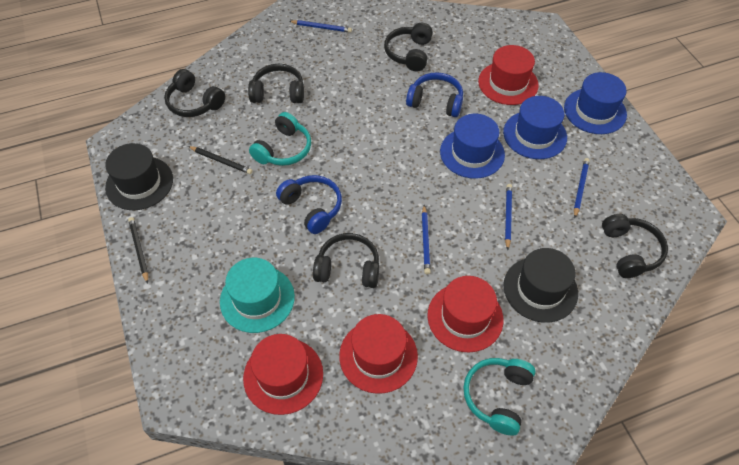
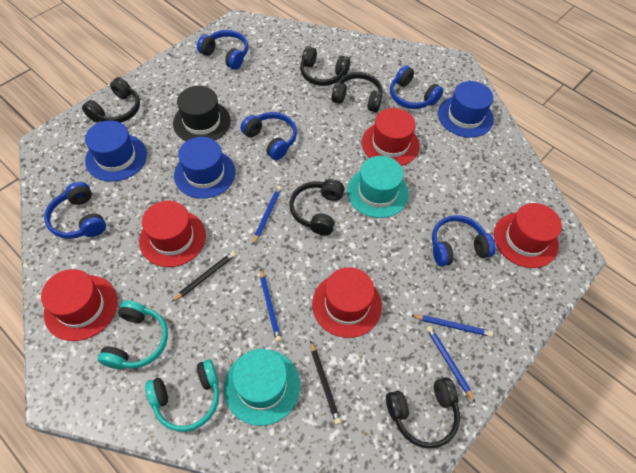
black hat: 2 -> 1
blue headphones: 2 -> 5
red hat: 4 -> 5
turquoise hat: 1 -> 2

